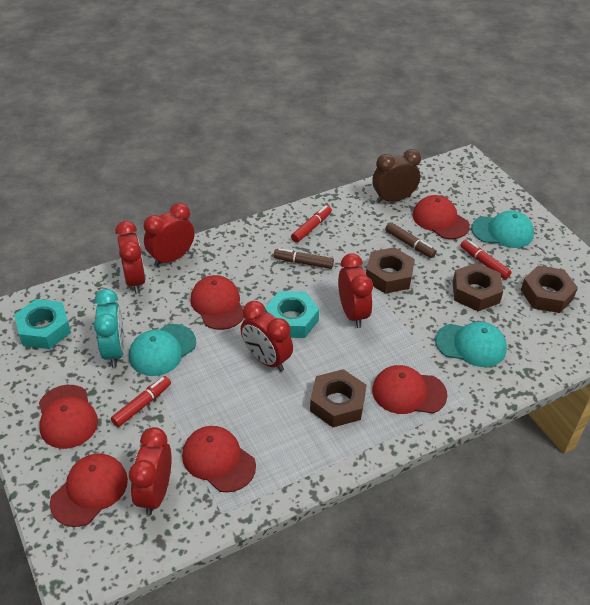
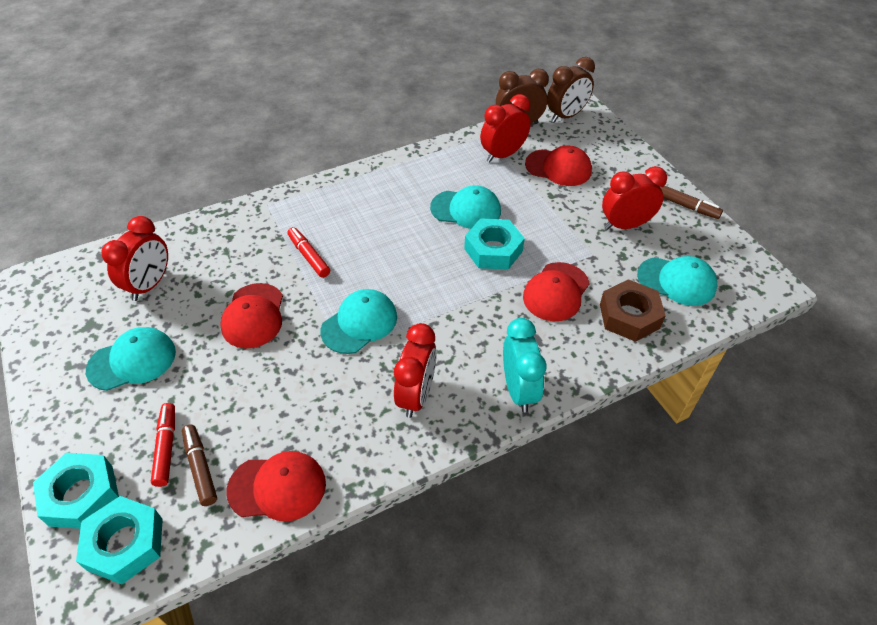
brown clock: 1 -> 2
brown nut: 4 -> 1
red cap: 6 -> 4
red clock: 5 -> 4
red marker: 3 -> 2
turquoise cap: 3 -> 4
turquoise nut: 2 -> 3

